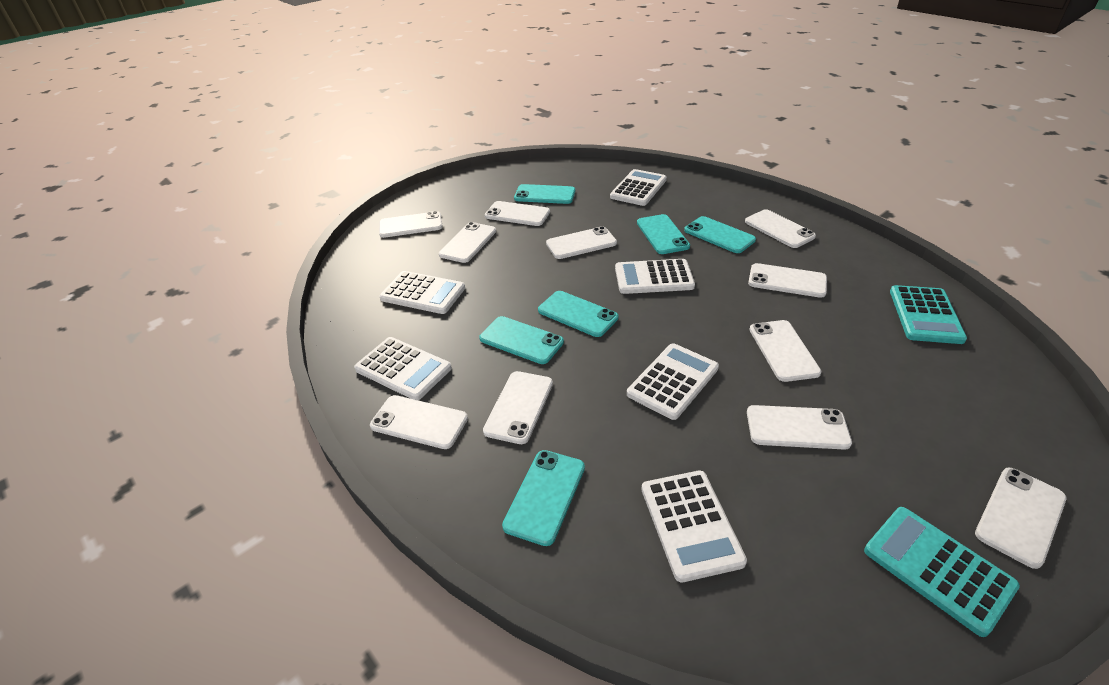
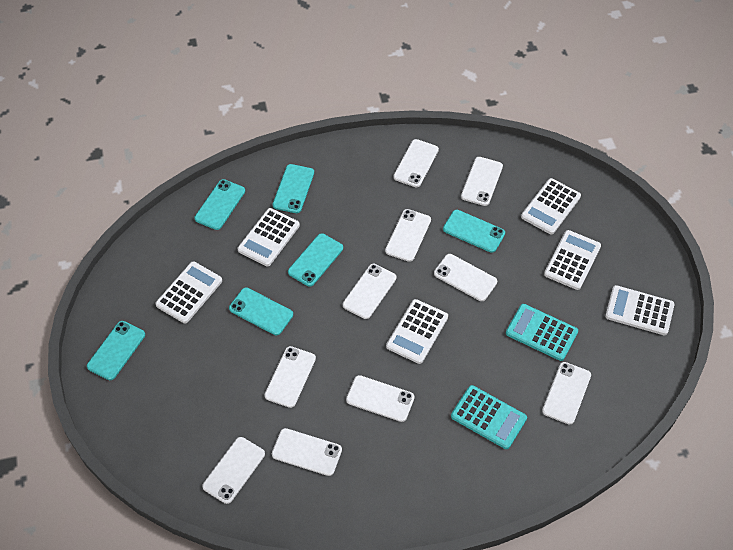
white phone: 11 -> 10

